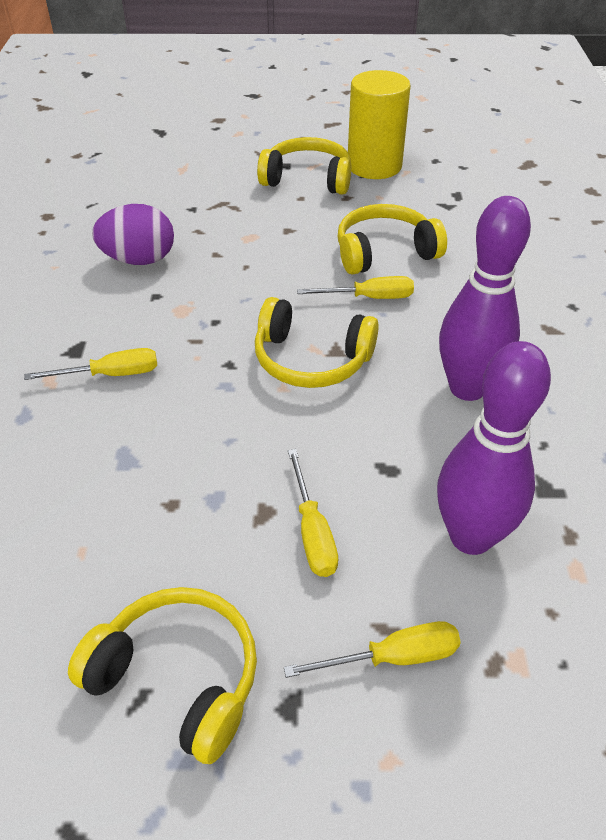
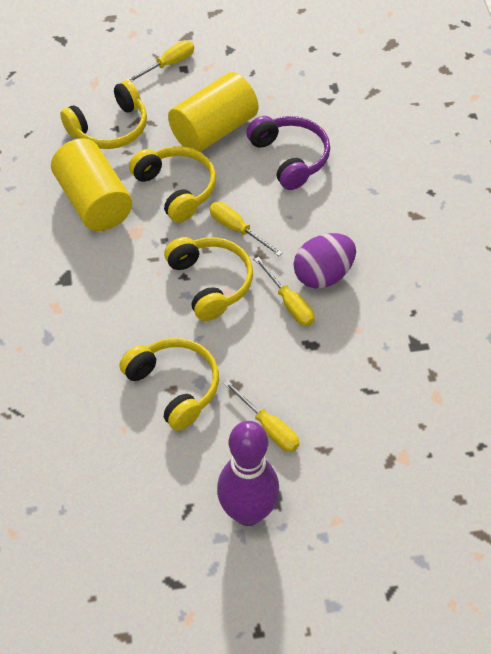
purple bowling pin: 2 -> 1
purple headphones: 0 -> 1
yellow cylinder: 1 -> 2

